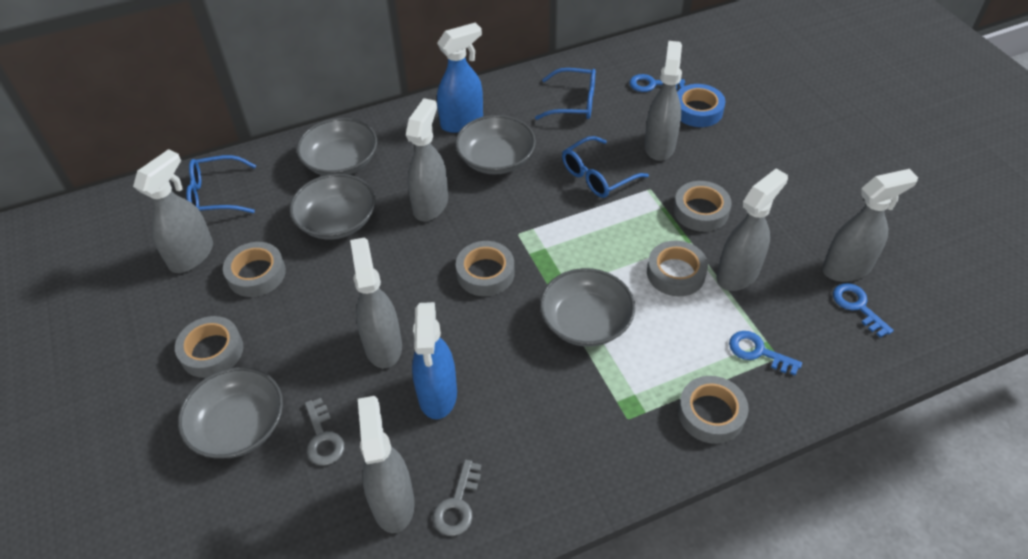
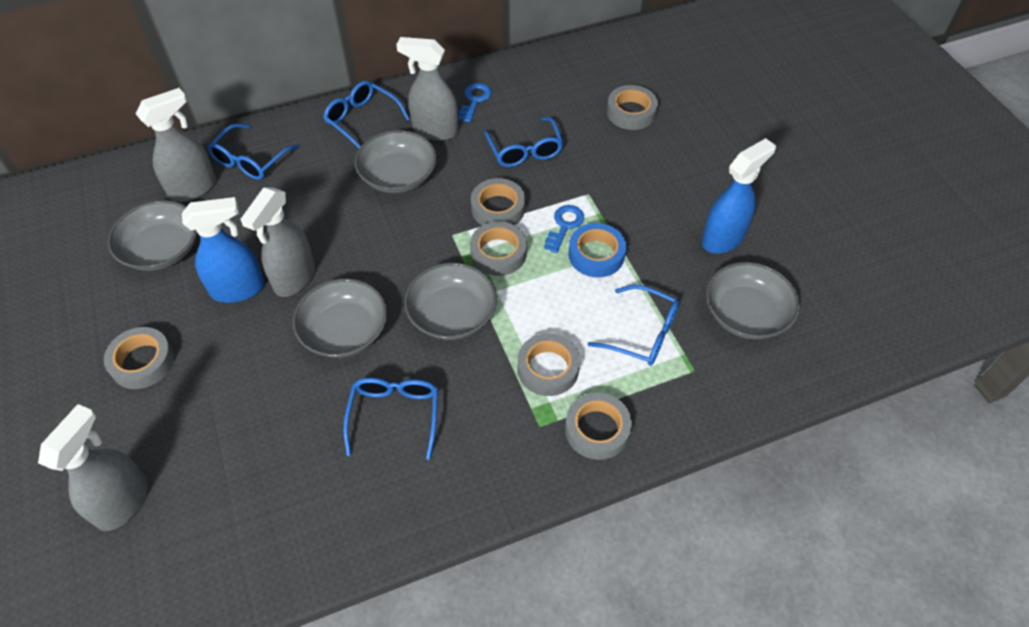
blue glasses: 3 -> 5
blue key: 3 -> 2
grey key: 2 -> 0
grey spray bottle: 7 -> 4

